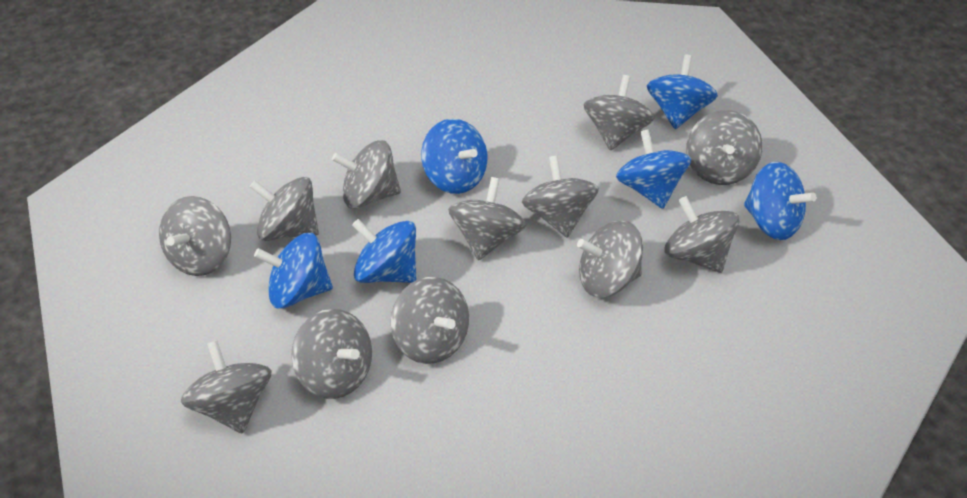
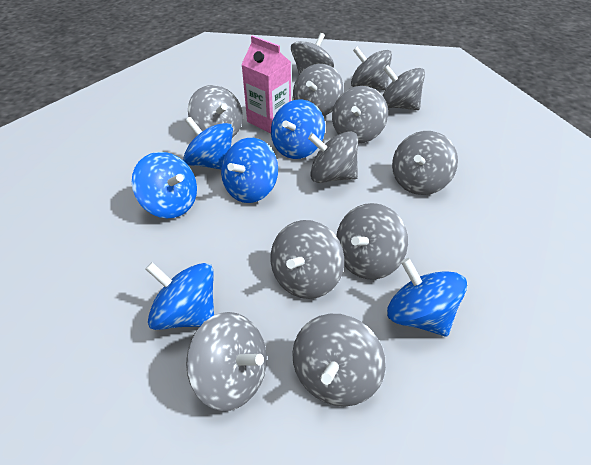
pink carton: 0 -> 1

